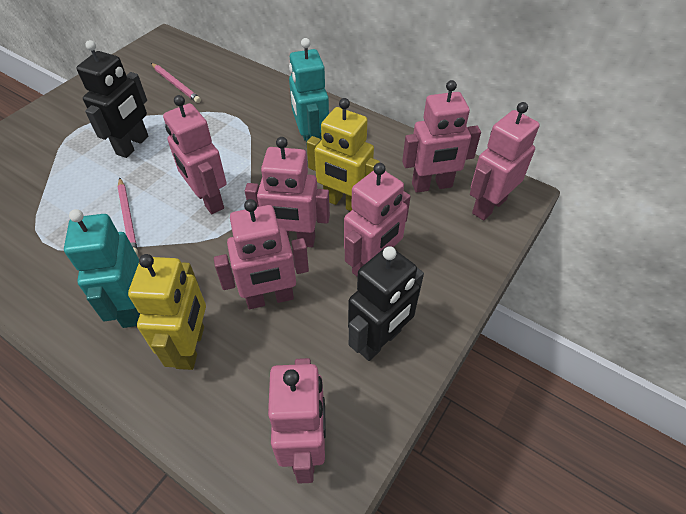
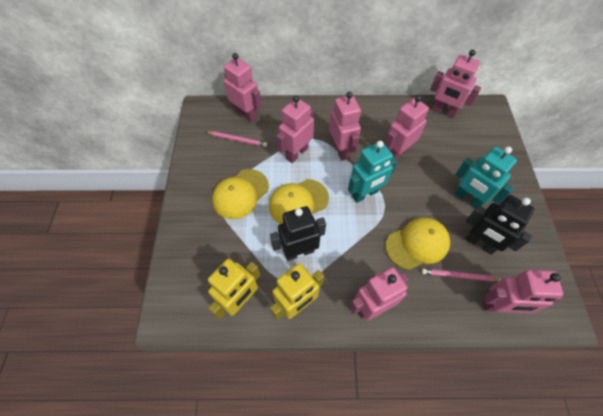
yellow cap: 0 -> 3

